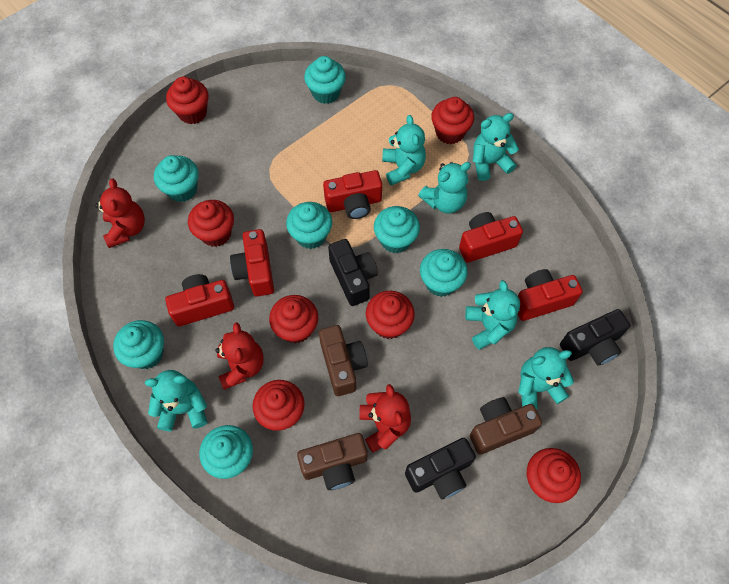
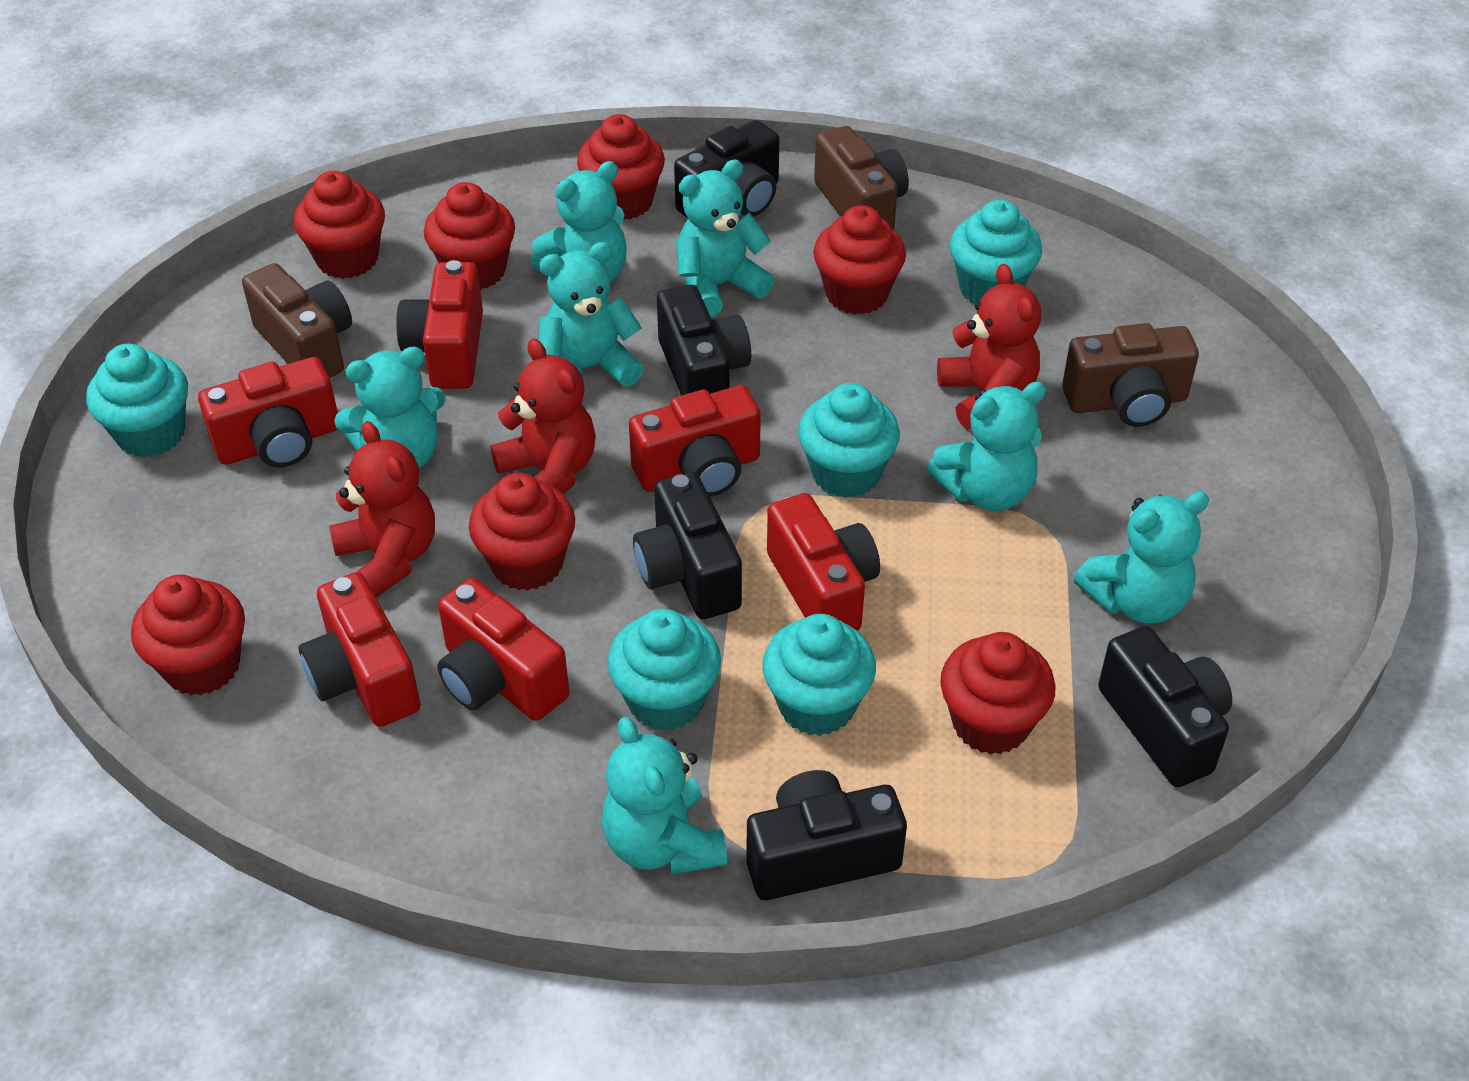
black camera: 3 -> 5
red camera: 5 -> 6
turquoise cupcake: 7 -> 5
turquoise teddy bear: 6 -> 7

